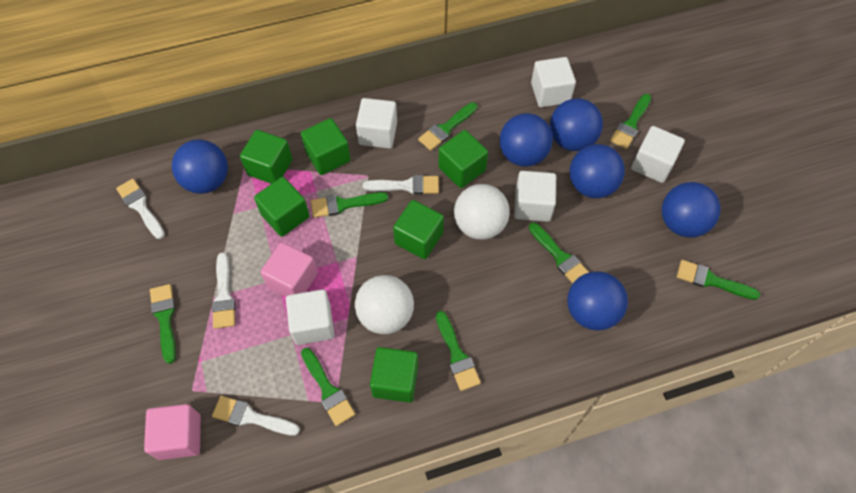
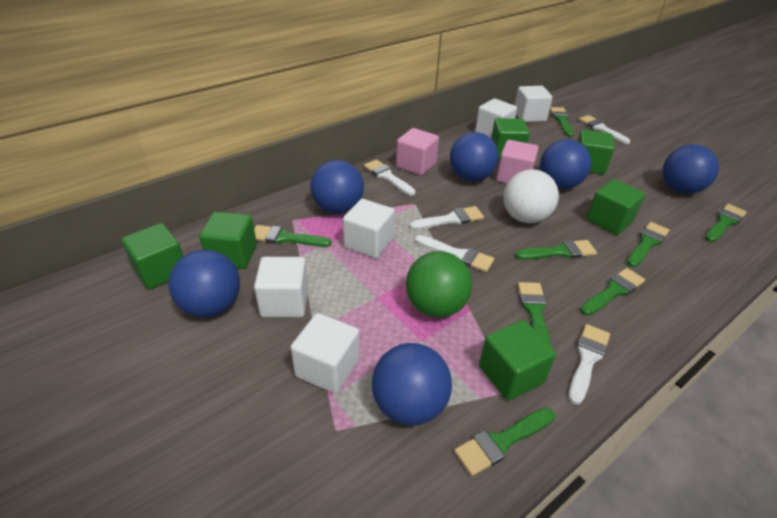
green ball: 0 -> 1
white ball: 2 -> 1
white brush: 4 -> 5

